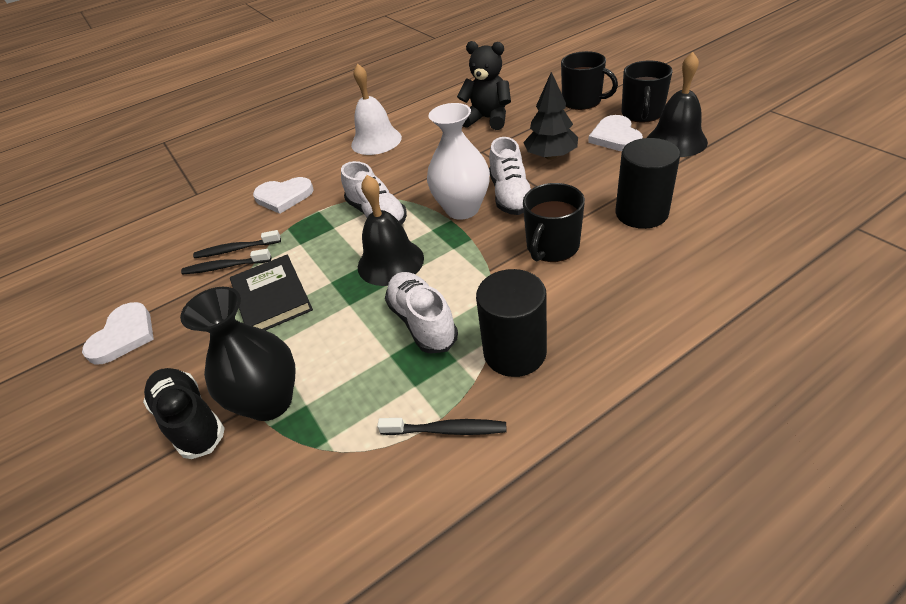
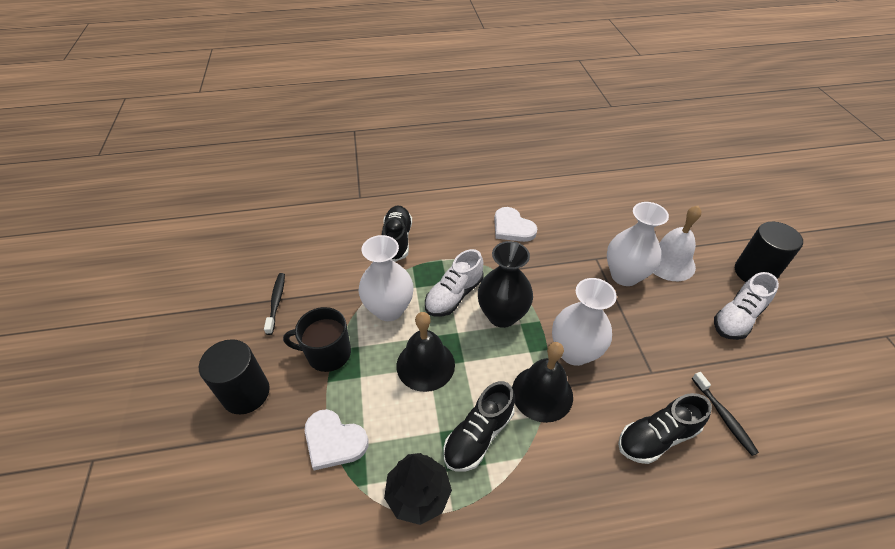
black book: 1 -> 0
black mug: 3 -> 1
black shoe: 1 -> 3
black teddy bear: 1 -> 0
black toothbrush: 3 -> 2
white heart: 3 -> 2
white shoe: 3 -> 2
white vase: 1 -> 3

